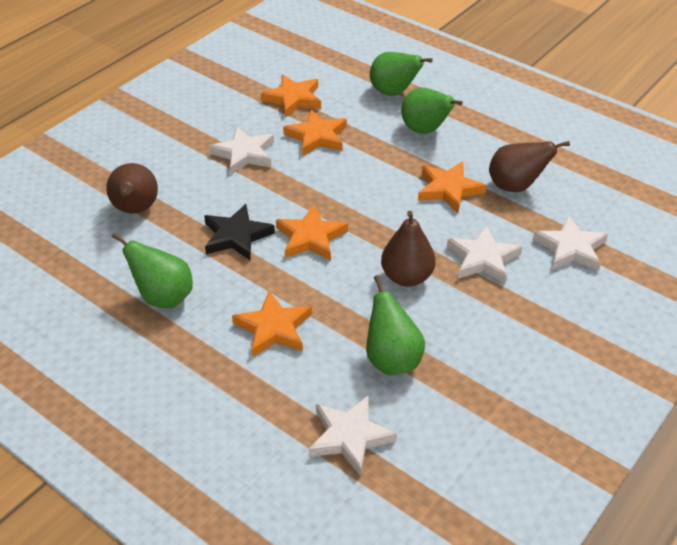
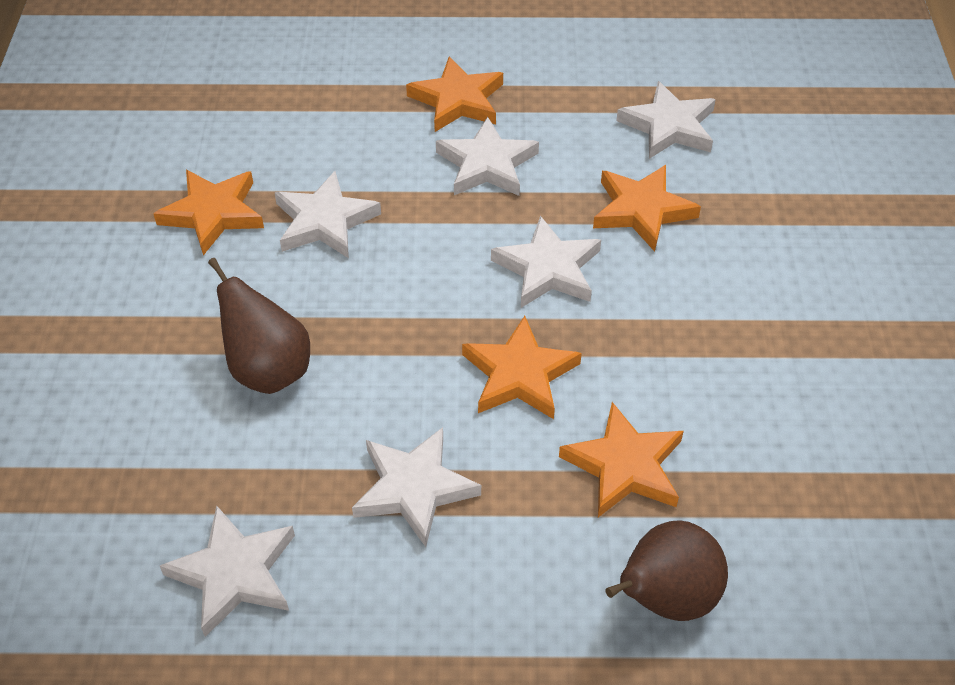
black star: 1 -> 0
brown pear: 3 -> 2
green pear: 4 -> 0
white star: 4 -> 6

